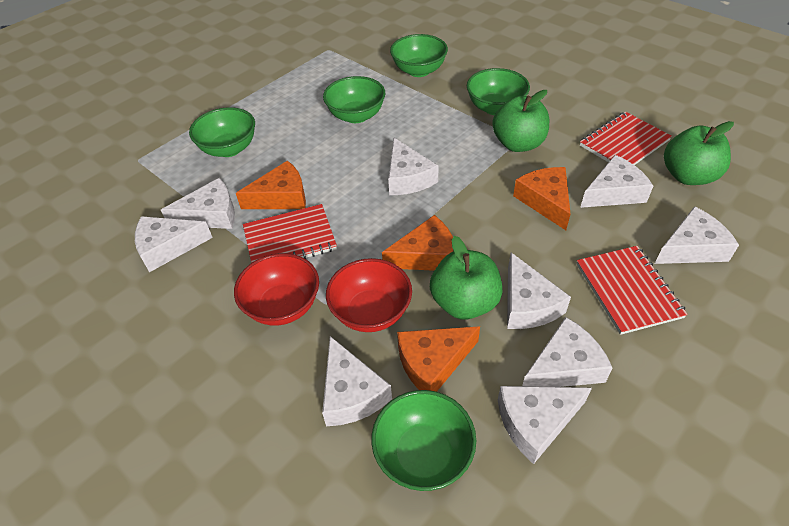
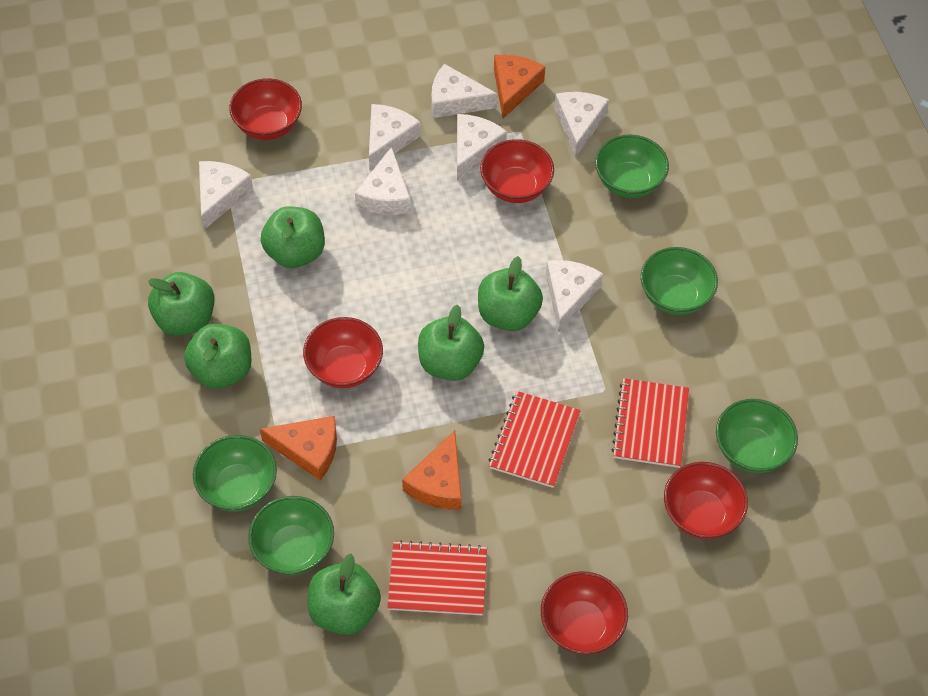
green apple: 3 -> 6
orange cheese: 4 -> 3
red bowl: 2 -> 5
white cheese: 9 -> 7

